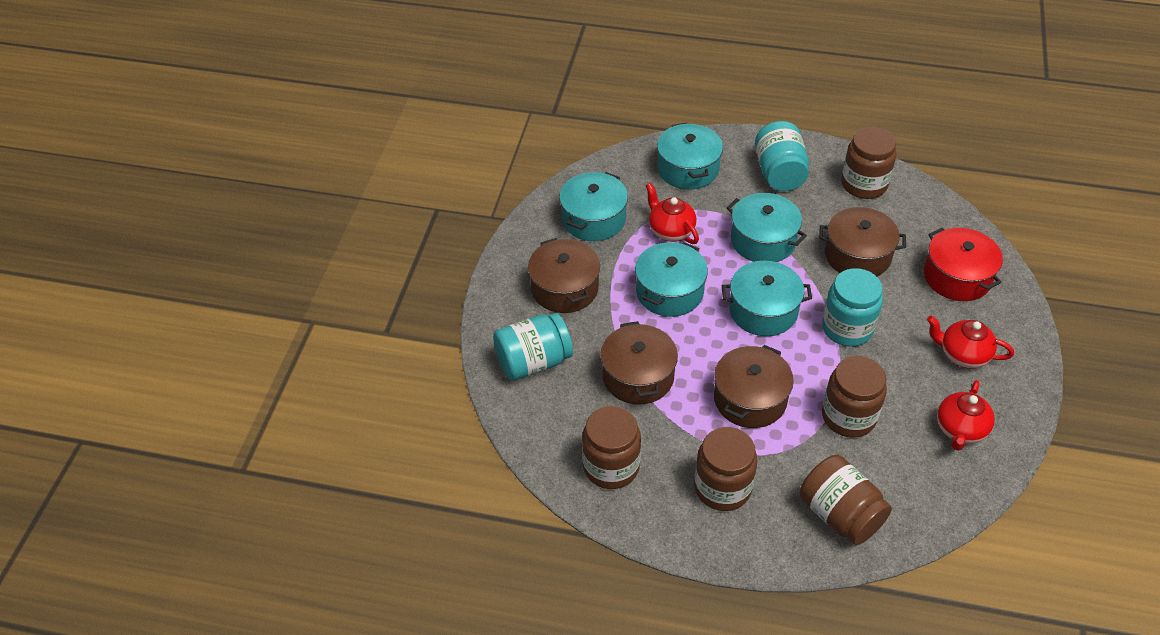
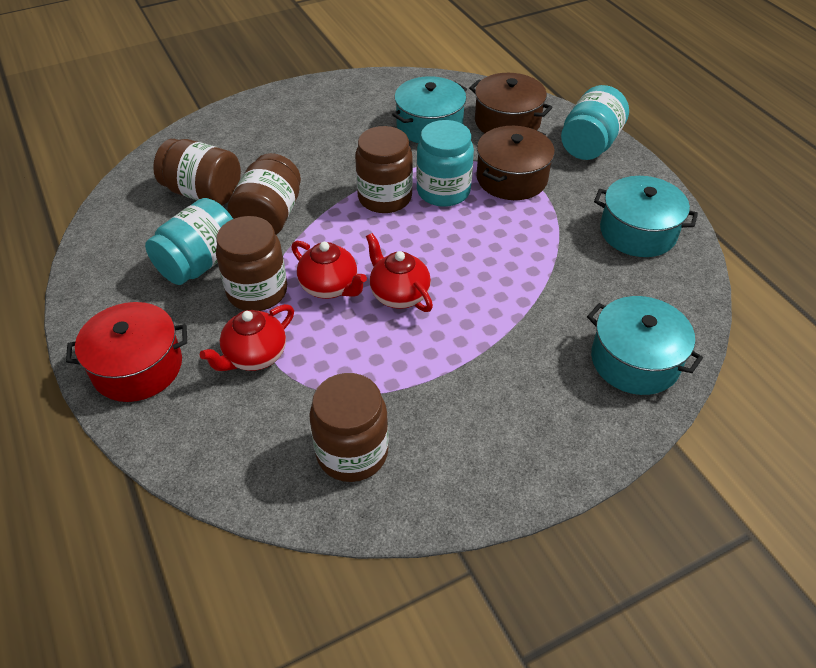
brown pot: 4 -> 2
turquoise pot: 5 -> 3

